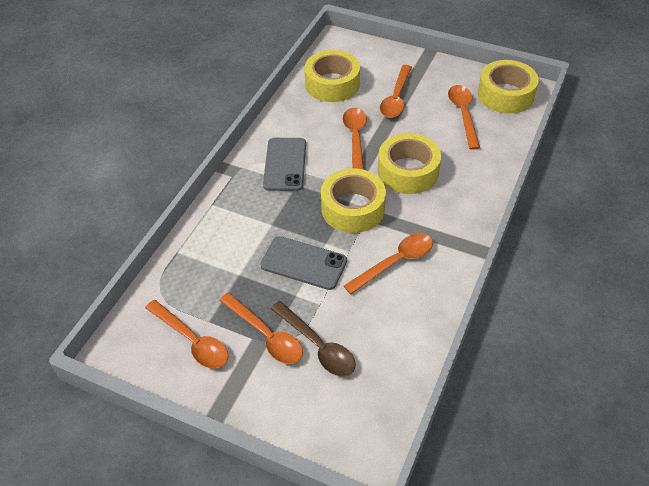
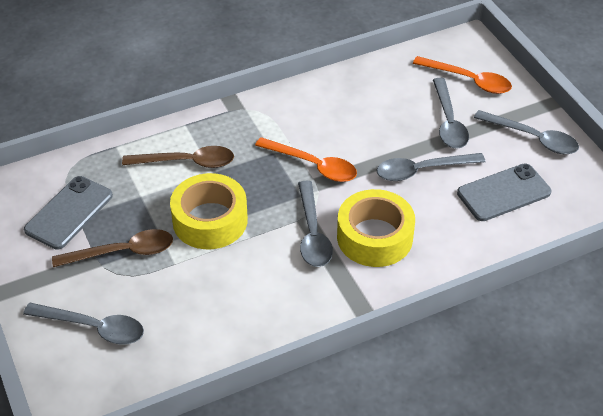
brown spoon: 1 -> 2
grey spoon: 0 -> 5
orange spoon: 6 -> 2
yellow tape: 4 -> 2

